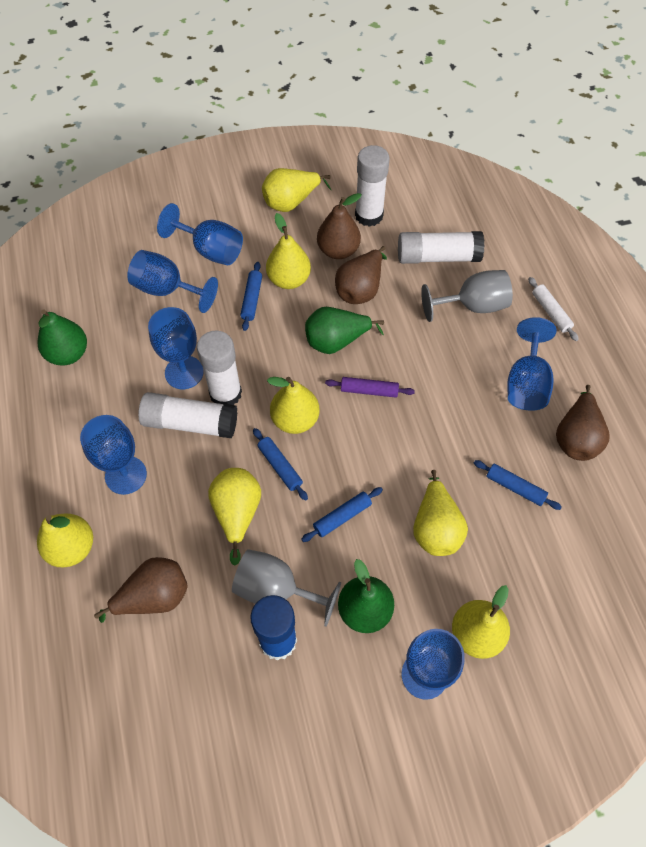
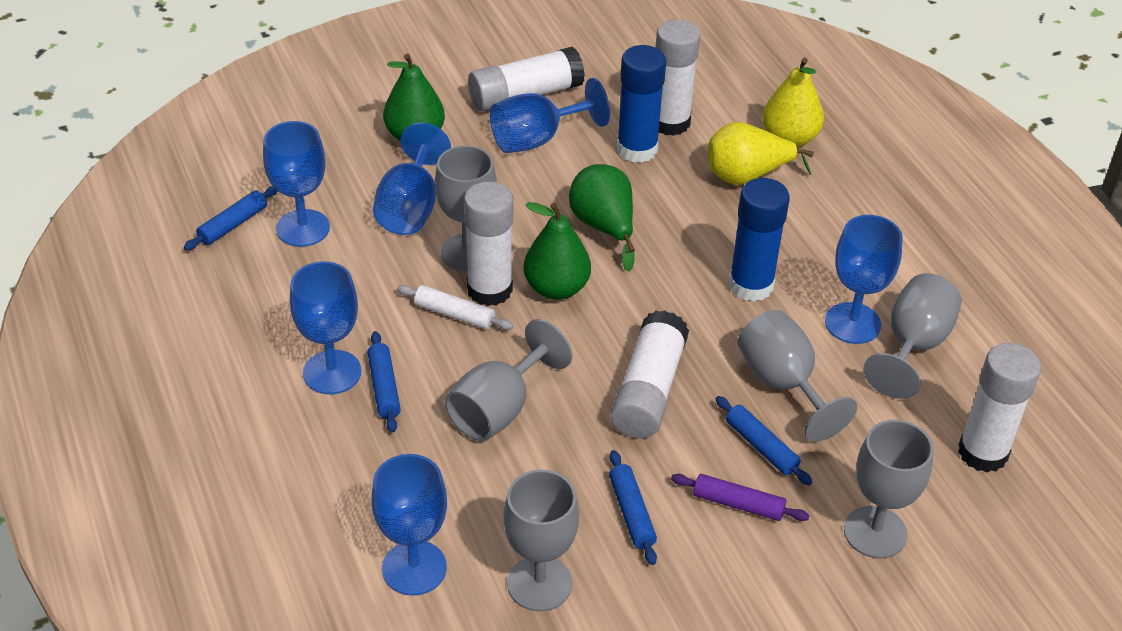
blue glue stick: 1 -> 2
brown pear: 4 -> 0
grey goblet: 2 -> 6
white glue stick: 4 -> 5
yellow pear: 7 -> 2

